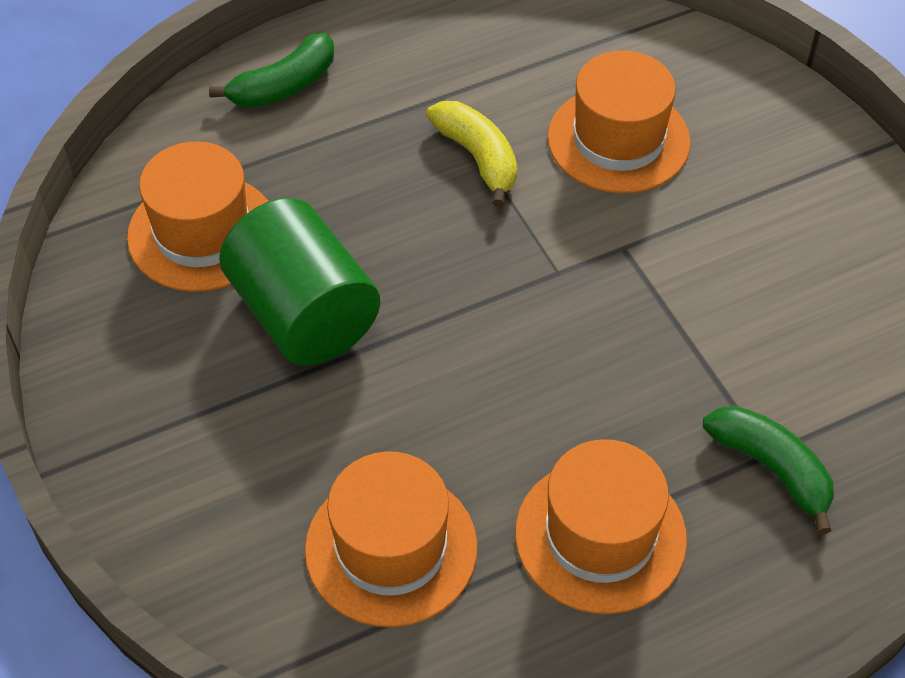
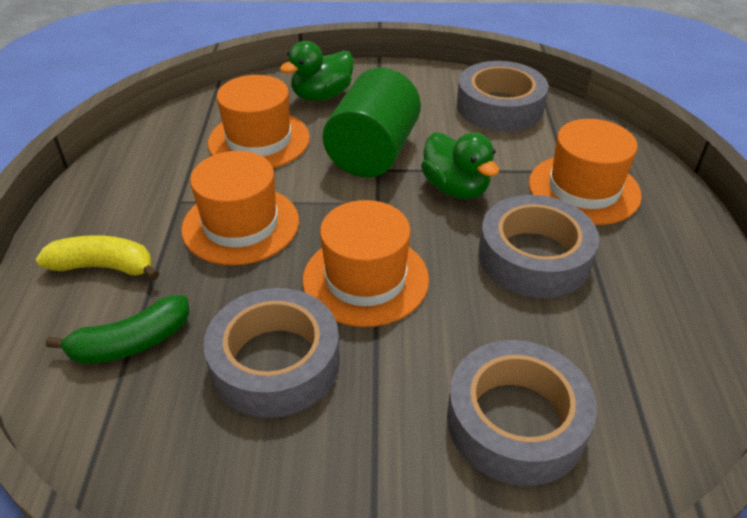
green banana: 2 -> 1
green duck: 0 -> 2
grey tape: 0 -> 4

